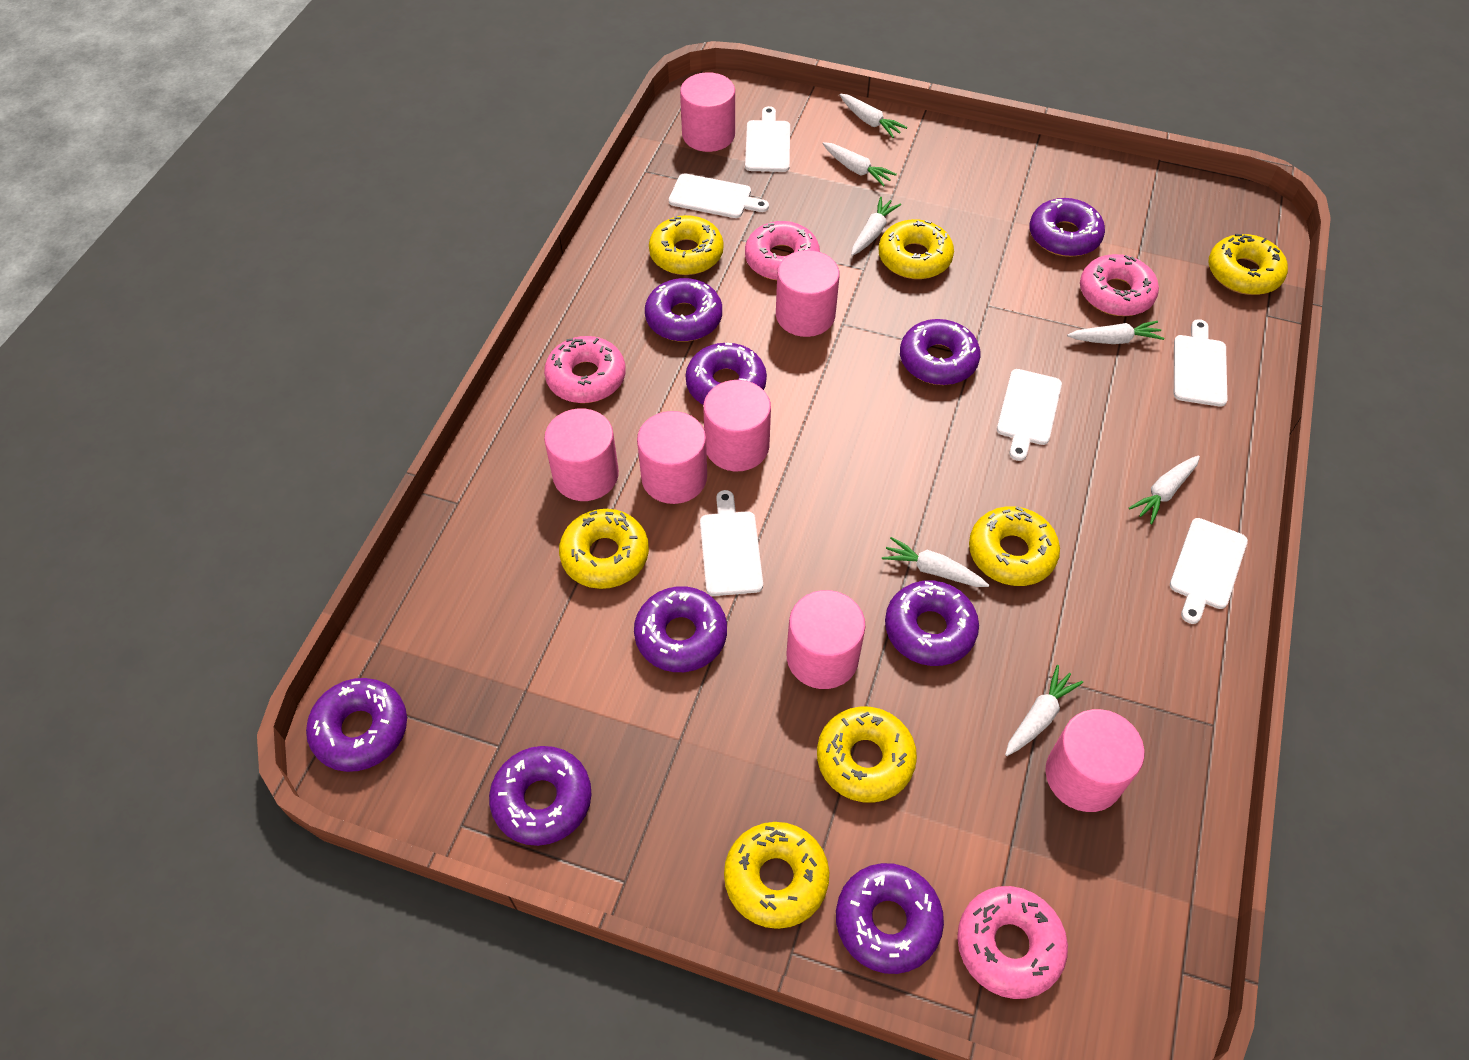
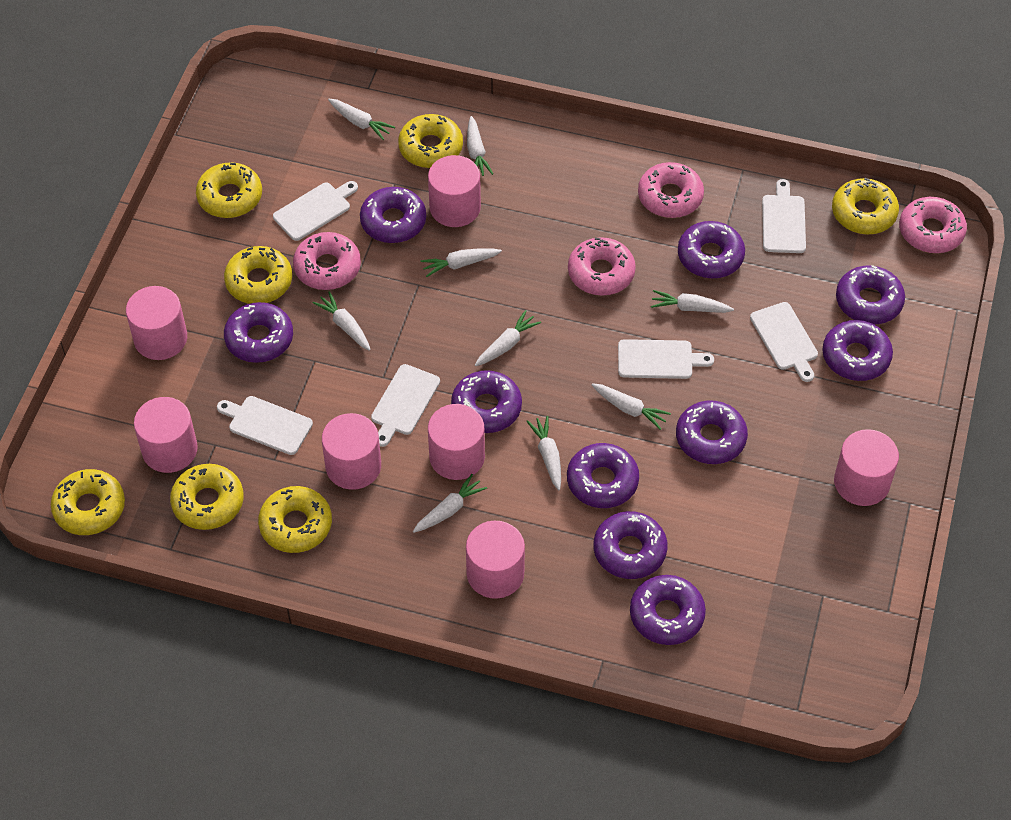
purple donut: 9 -> 10
white carrot: 7 -> 9

